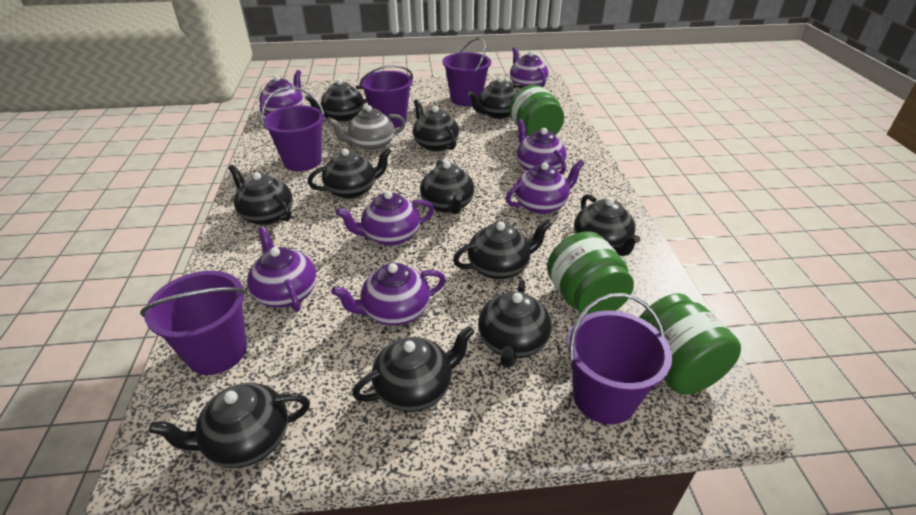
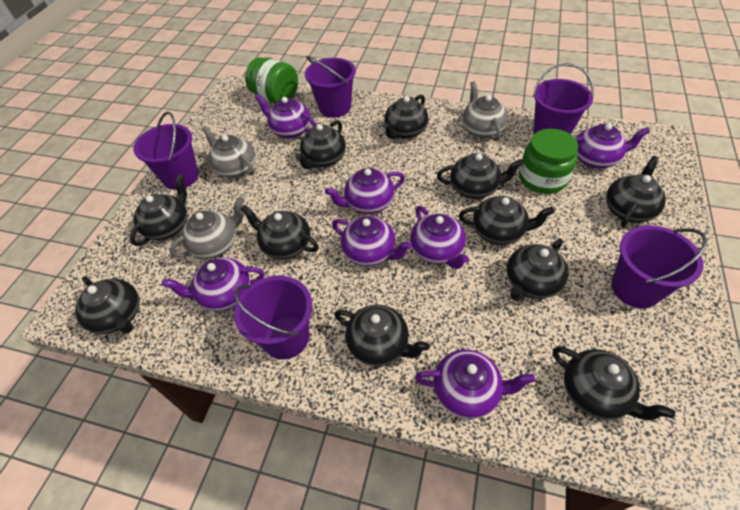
green jar: 3 -> 2
grey teapot: 1 -> 3

